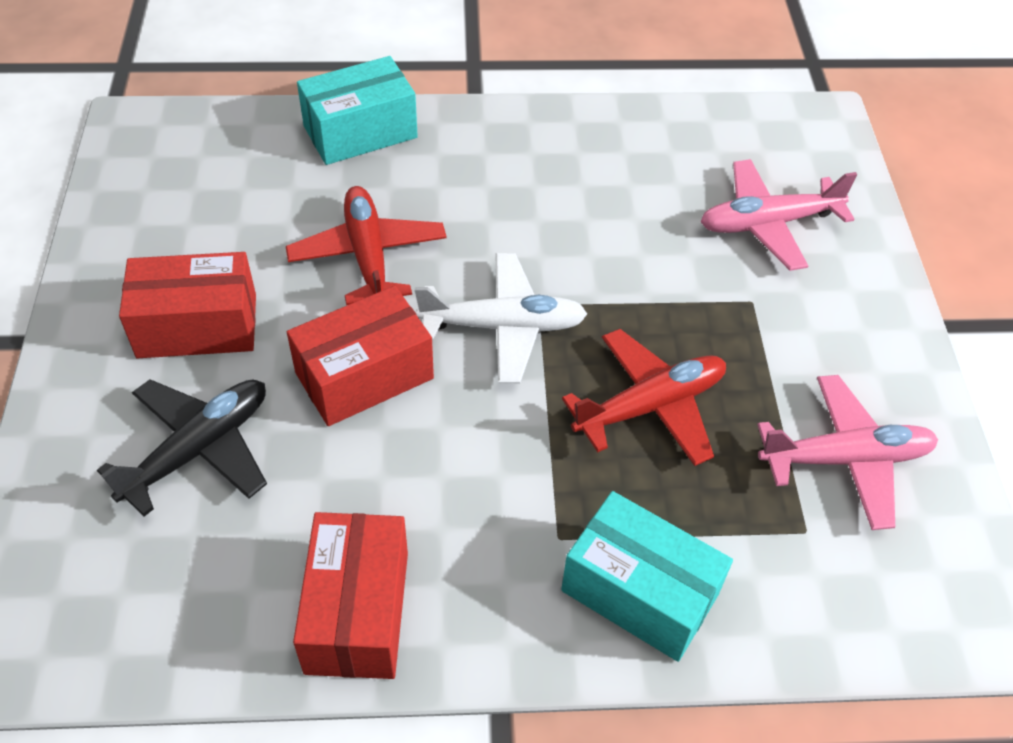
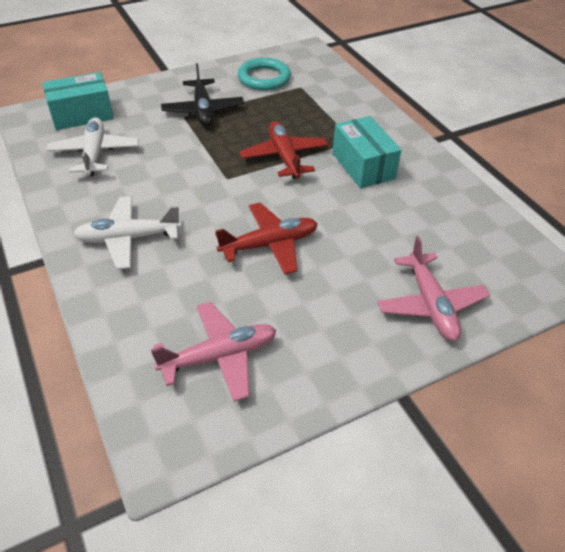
red box: 3 -> 0
turquoise ring: 0 -> 1
white plane: 1 -> 2

